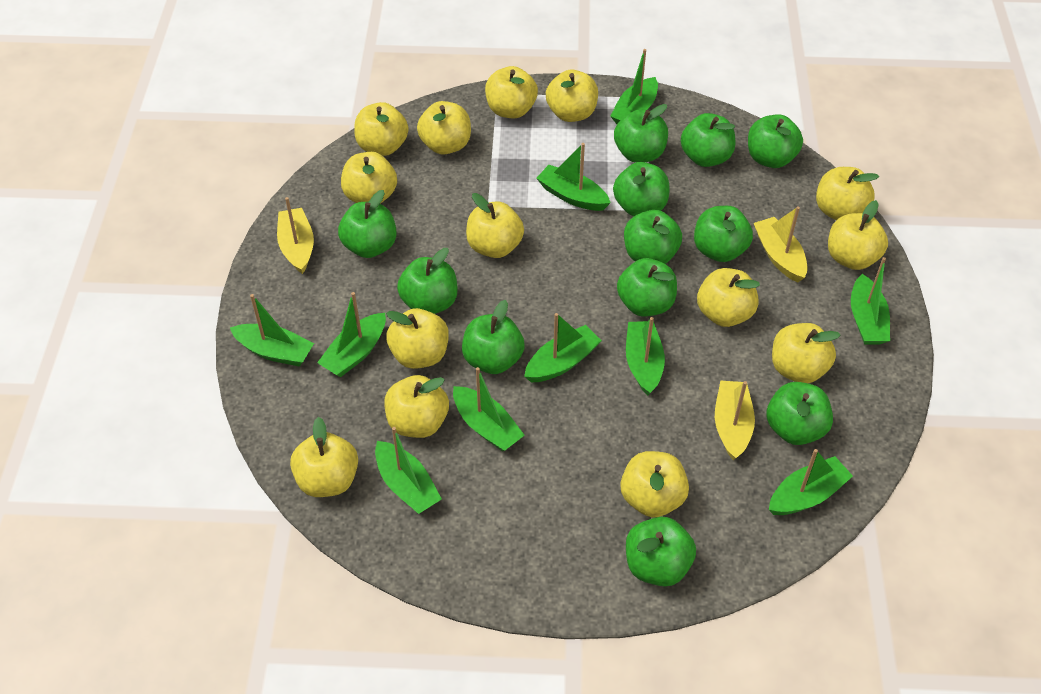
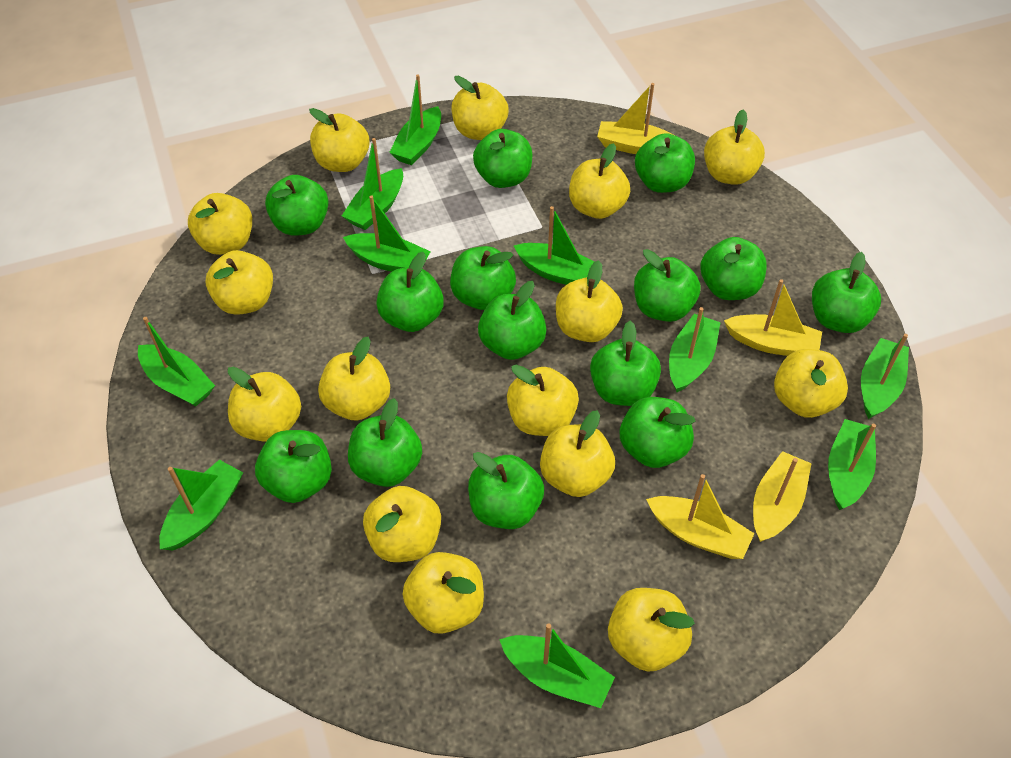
green apple: 12 -> 14
yellow apple: 14 -> 15
yellow boat: 3 -> 4

